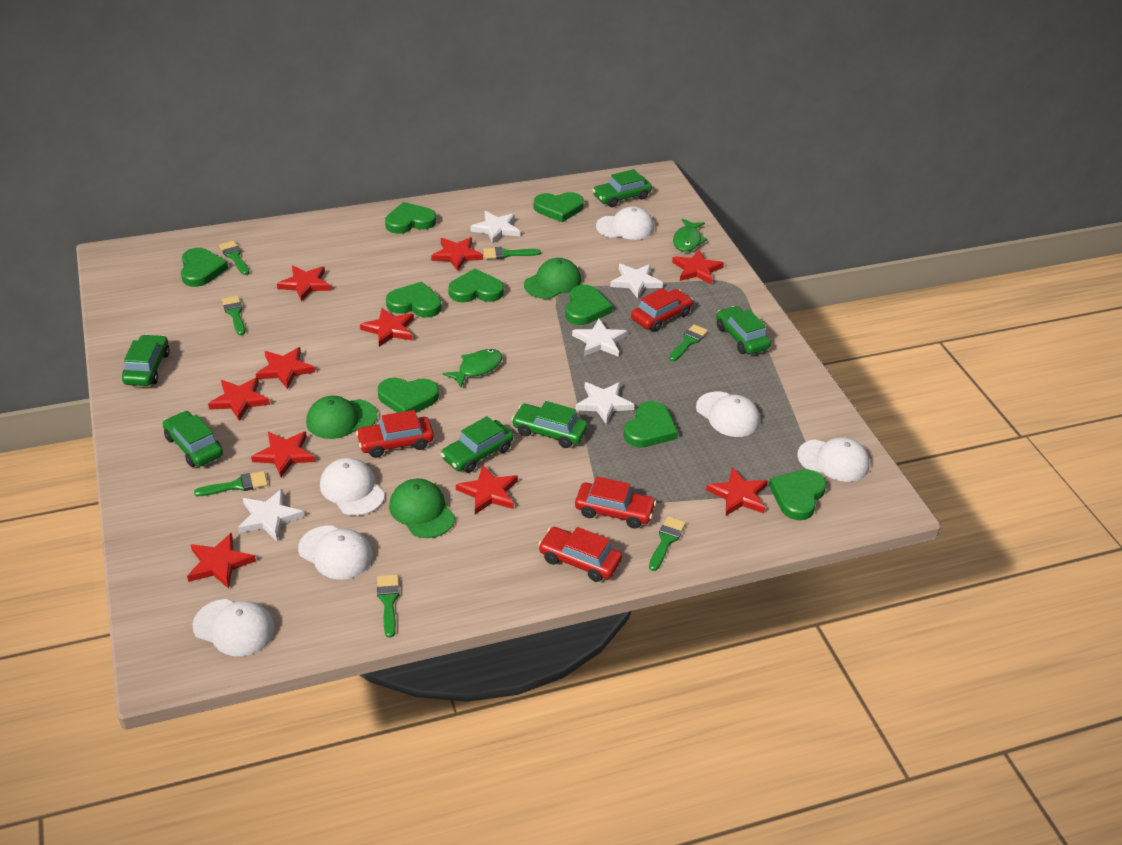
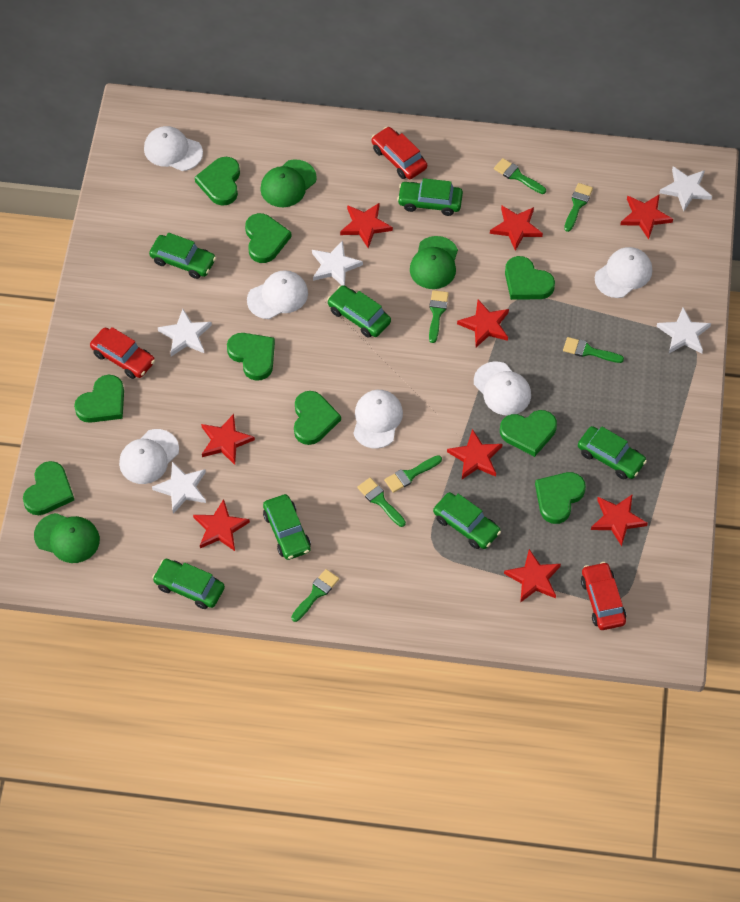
green car: 6 -> 7
green fish: 2 -> 0
red car: 4 -> 3
red star: 10 -> 9

